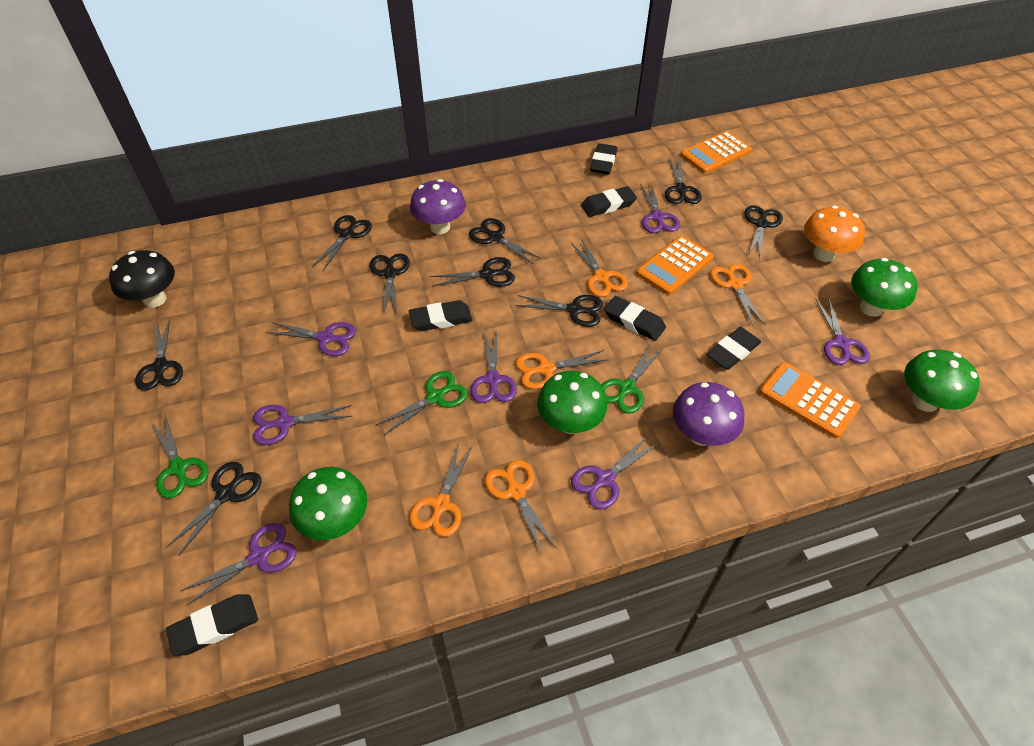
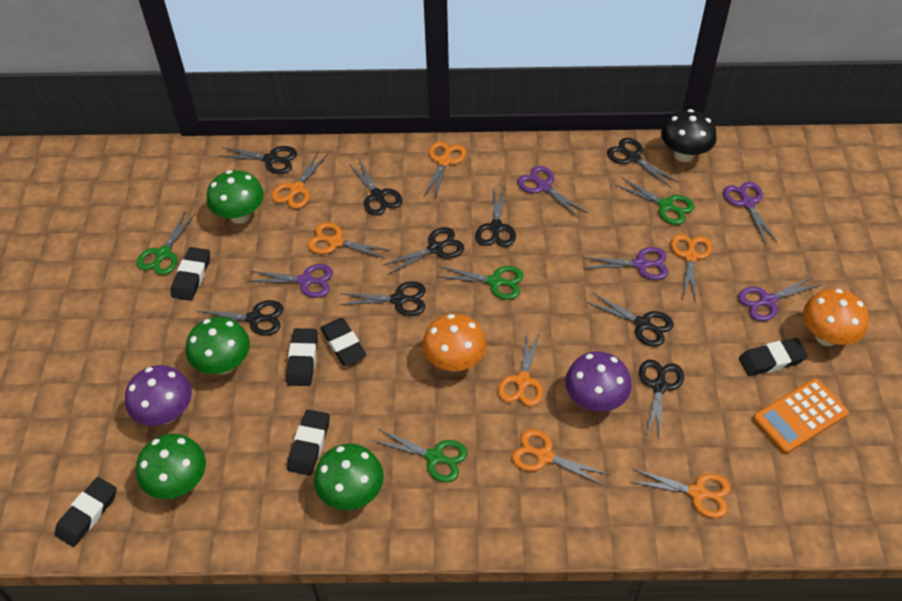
green scissors: 3 -> 4
orange calculator: 3 -> 1
orange mushroom: 1 -> 2
orange scissors: 5 -> 7
purple scissors: 7 -> 5

